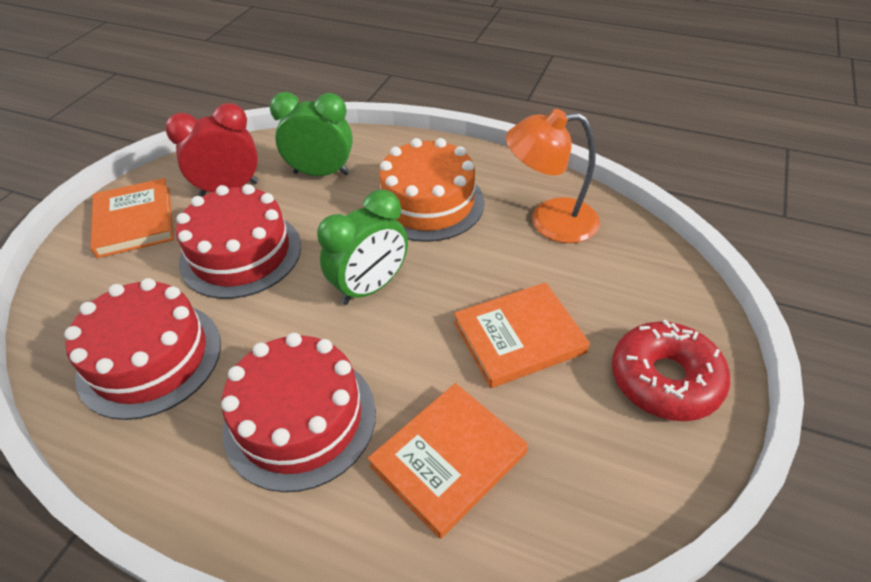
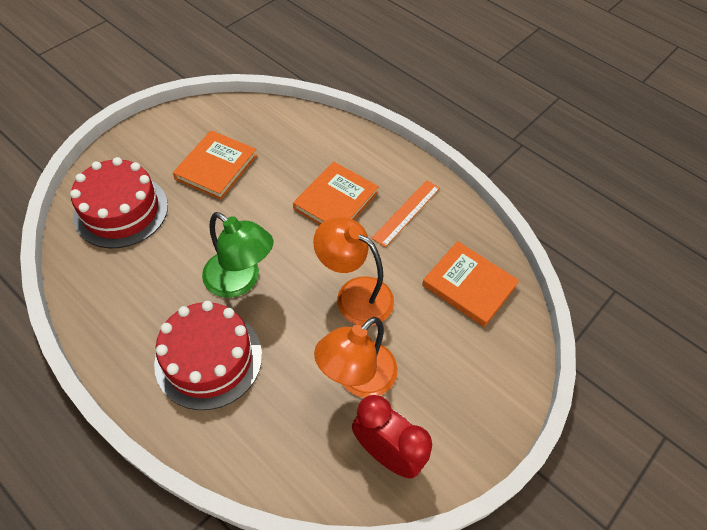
green clock: 2 -> 0
green lamp: 0 -> 1
orange cake: 1 -> 0
orange lamp: 1 -> 2
orange ruler: 0 -> 1
red cake: 3 -> 2
red donut: 1 -> 0

